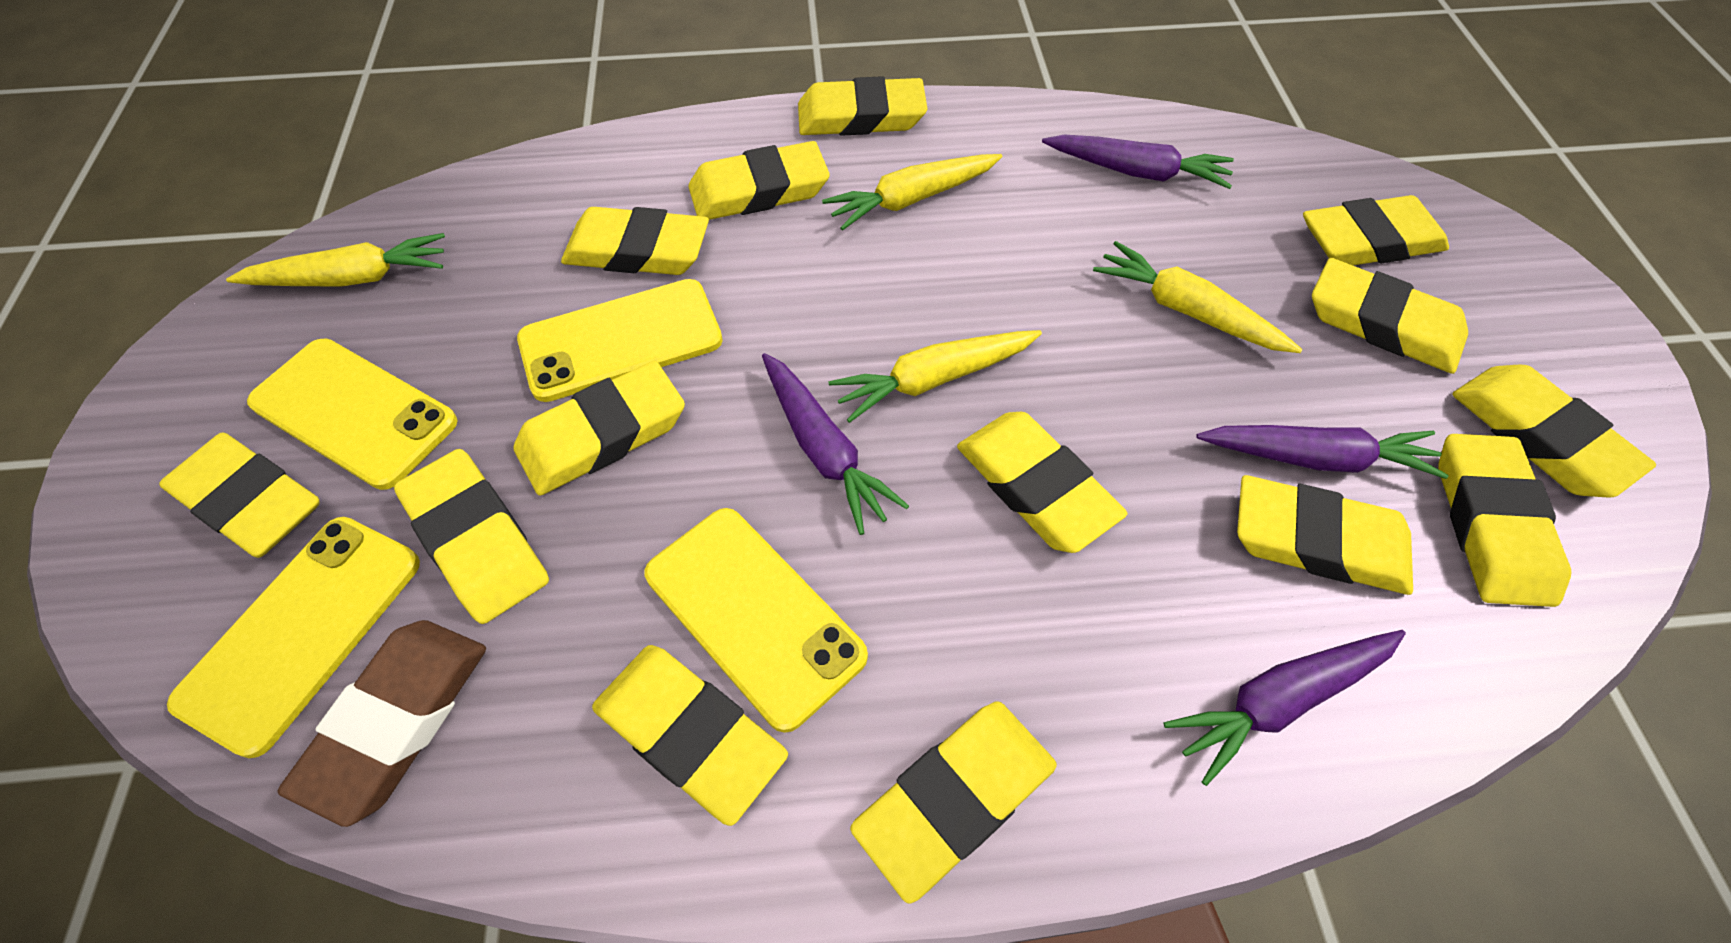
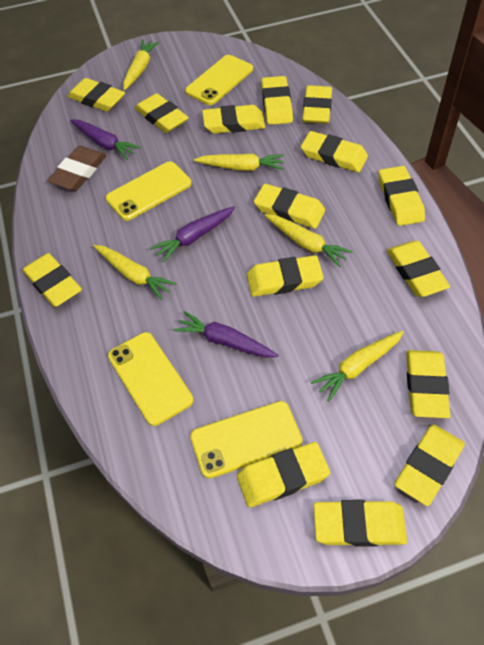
purple carrot: 4 -> 3
yellow carrot: 4 -> 5
yellow eraser: 14 -> 15

